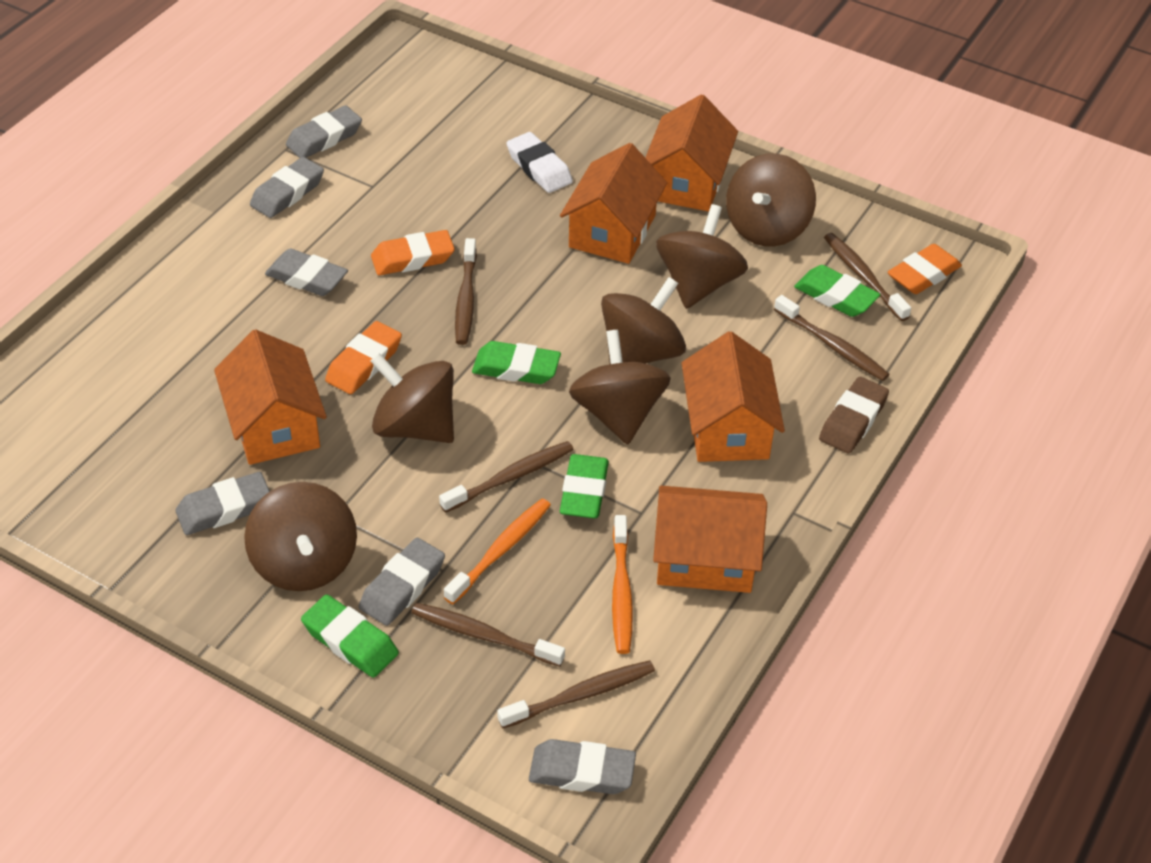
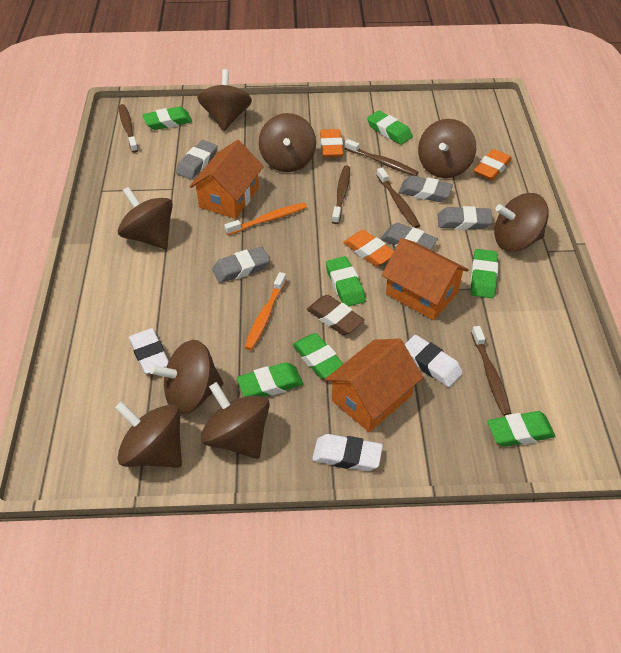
brown spinning top: 6 -> 8
brown toothbrush: 6 -> 5
green eraser: 4 -> 7
grey eraser: 6 -> 5
orange house: 5 -> 3
white eraser: 1 -> 3

